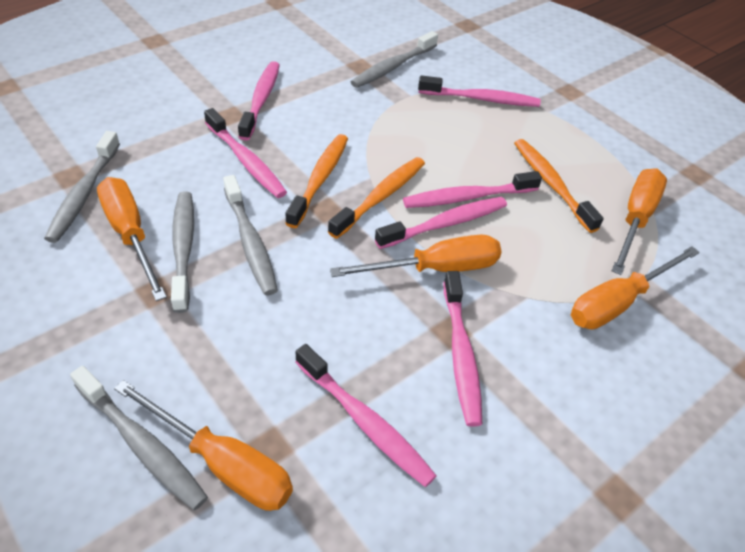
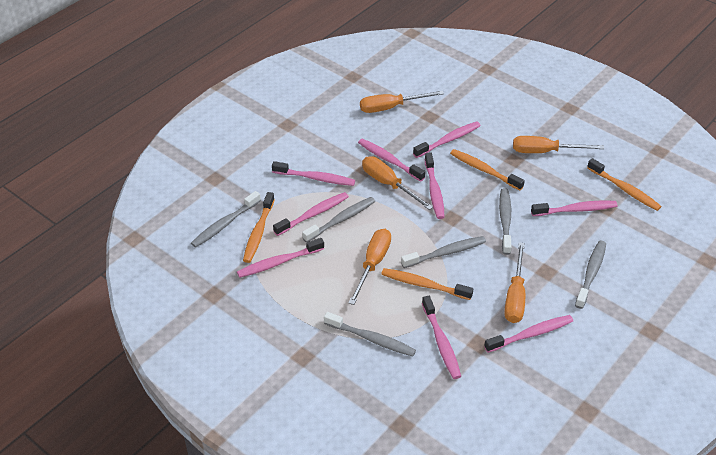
grey toothbrush: 5 -> 6
orange toothbrush: 3 -> 4
pink toothbrush: 7 -> 9

